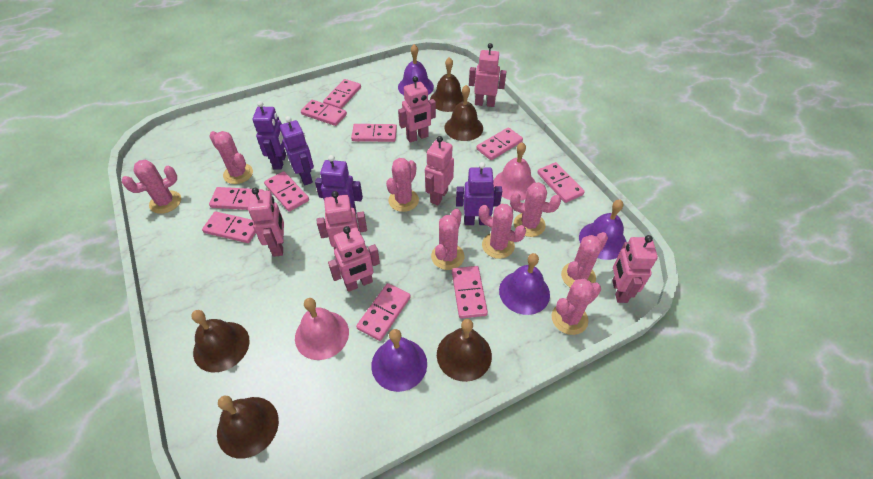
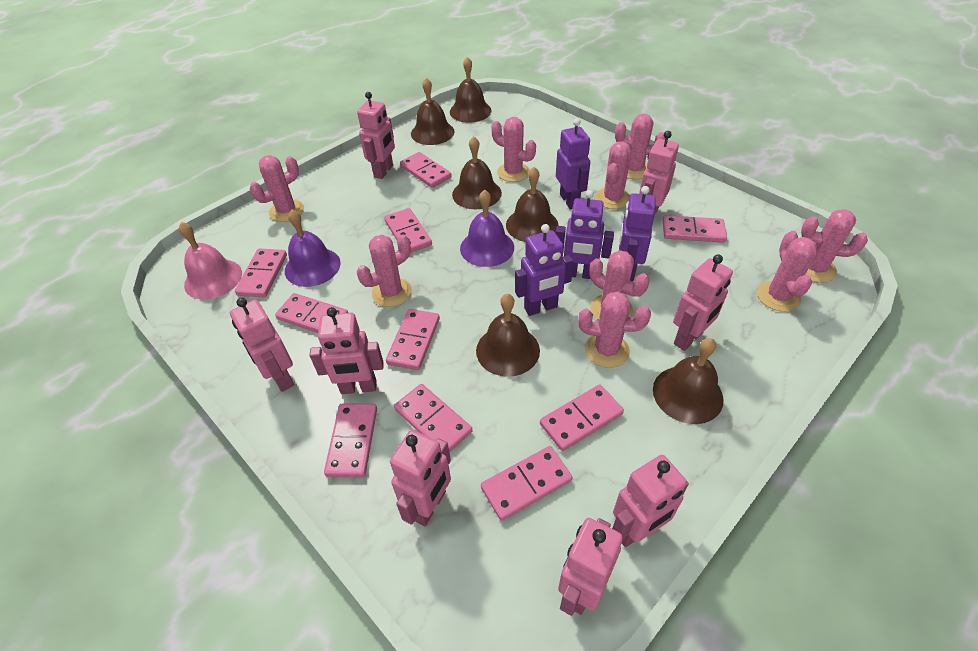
brown bell: 5 -> 6
pink bell: 2 -> 1
pink cactus: 8 -> 9
pink robot: 7 -> 8
purple bell: 4 -> 2

